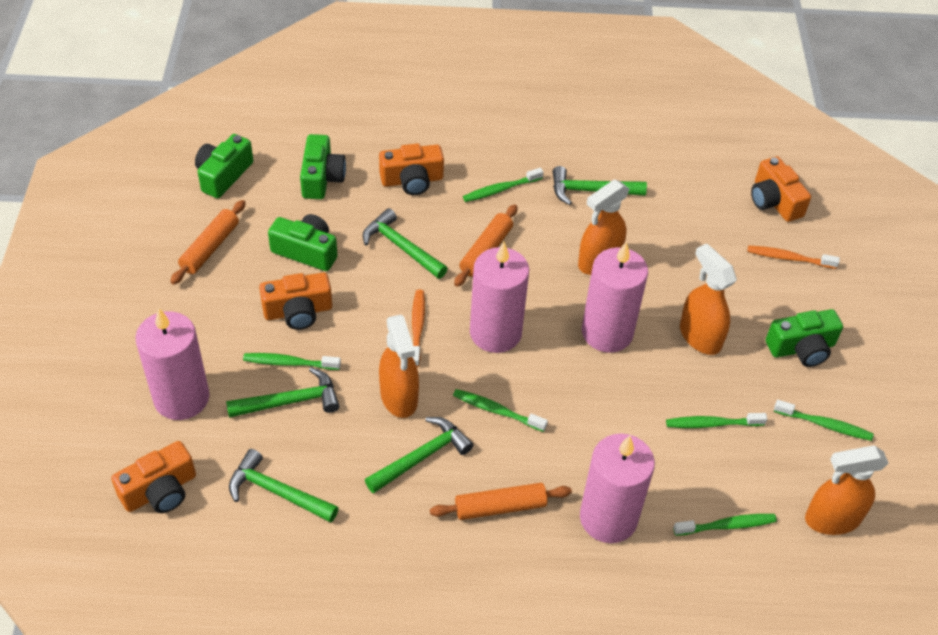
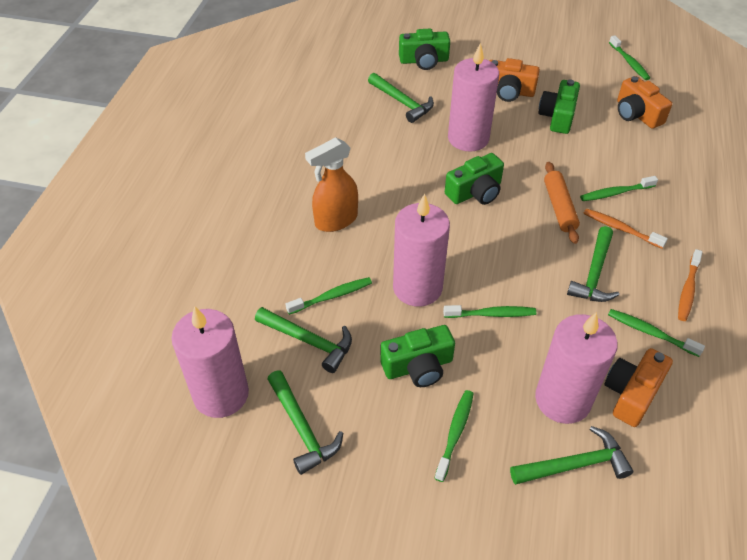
orange camera: 4 -> 3
orange rolling pin: 3 -> 1
orange spray bottle: 4 -> 1

